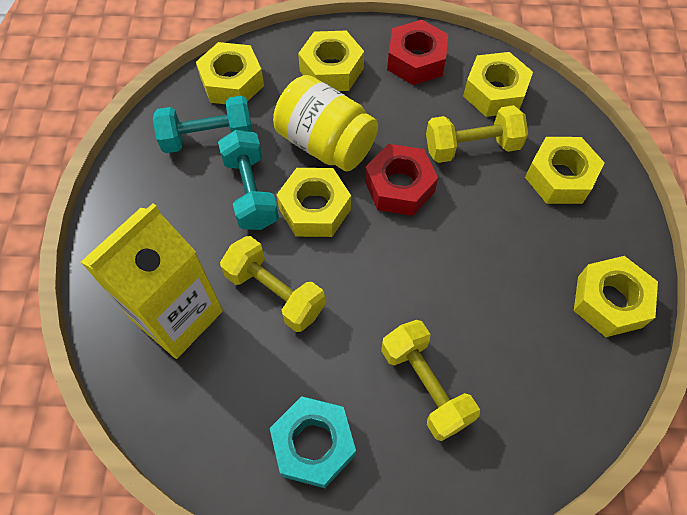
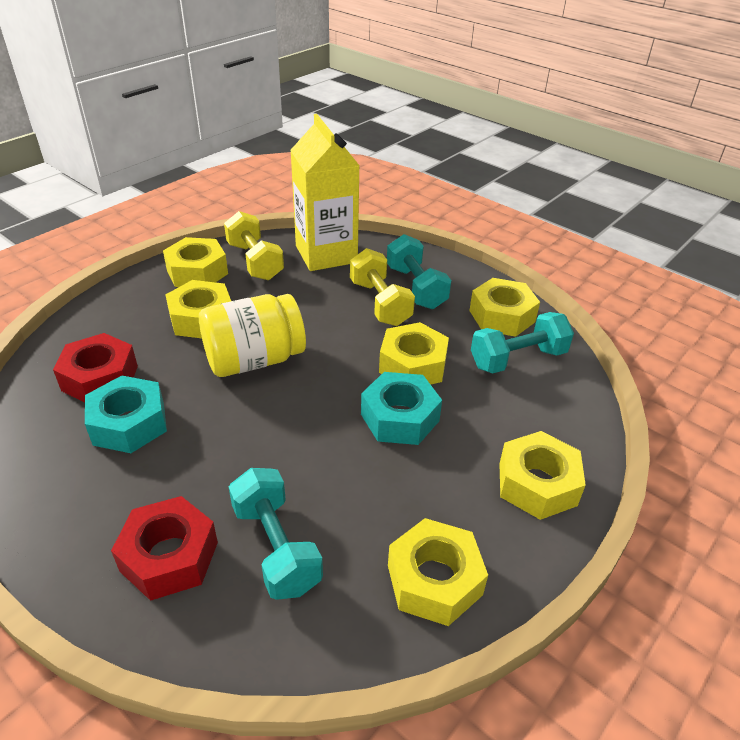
turquoise dumbbell: 2 -> 3
turquoise nut: 1 -> 2
yellow dumbbell: 3 -> 2

